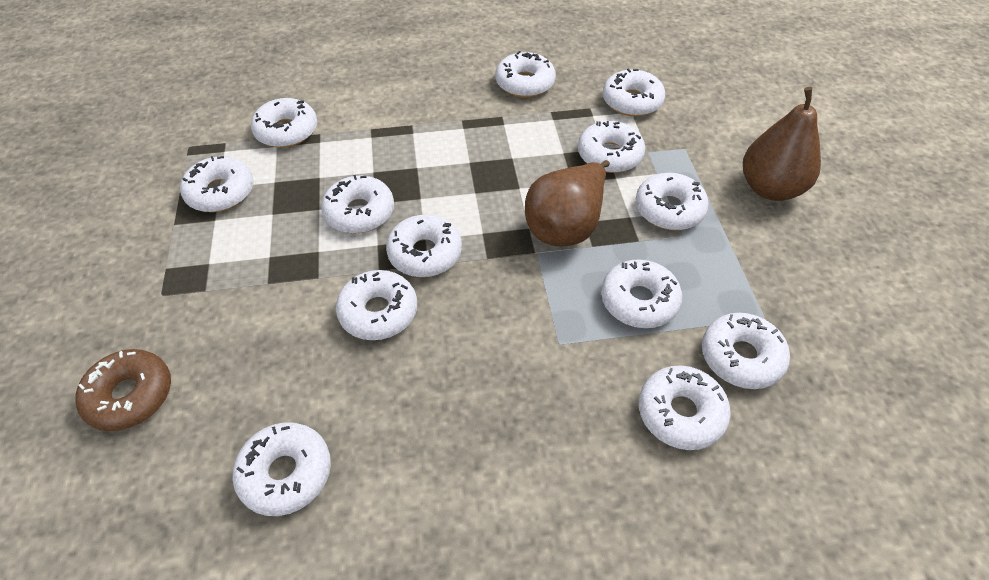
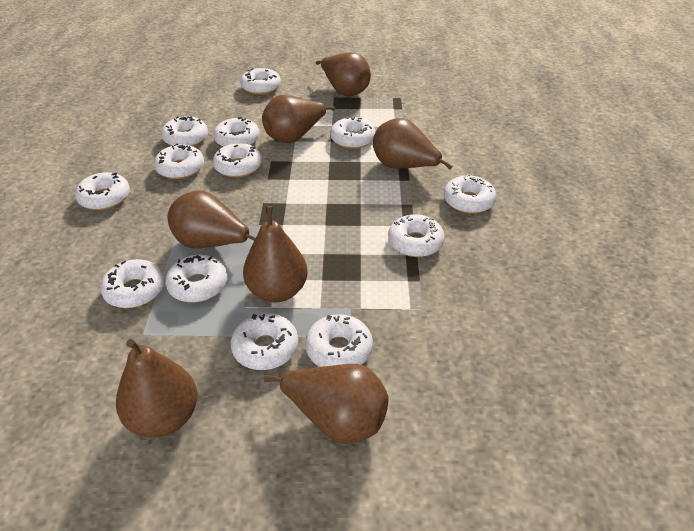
brown donut: 1 -> 0
brown pear: 2 -> 7

